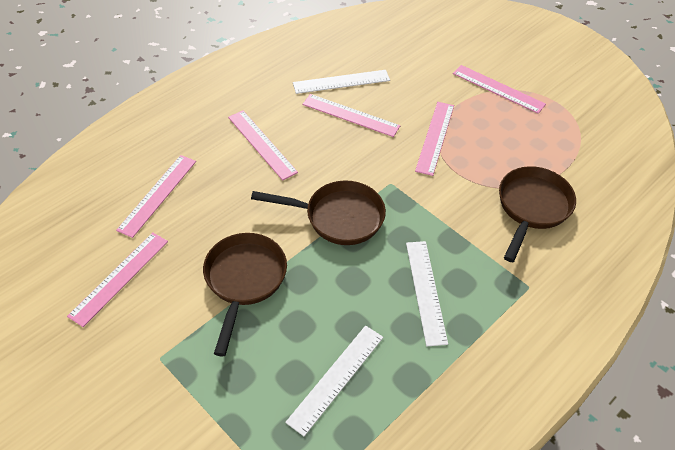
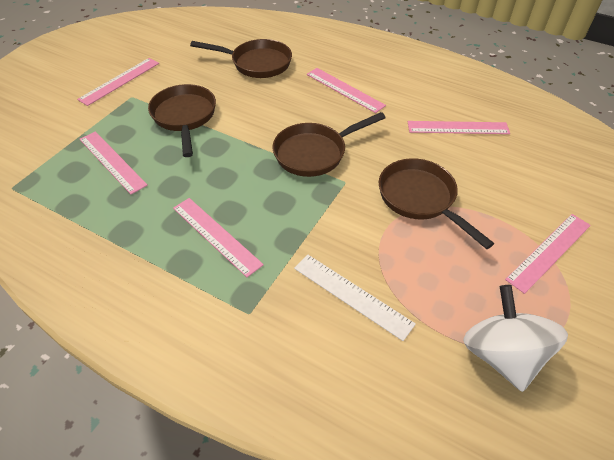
brown pan: 3 -> 4
white ruler: 3 -> 1
white spinning top: 0 -> 1

